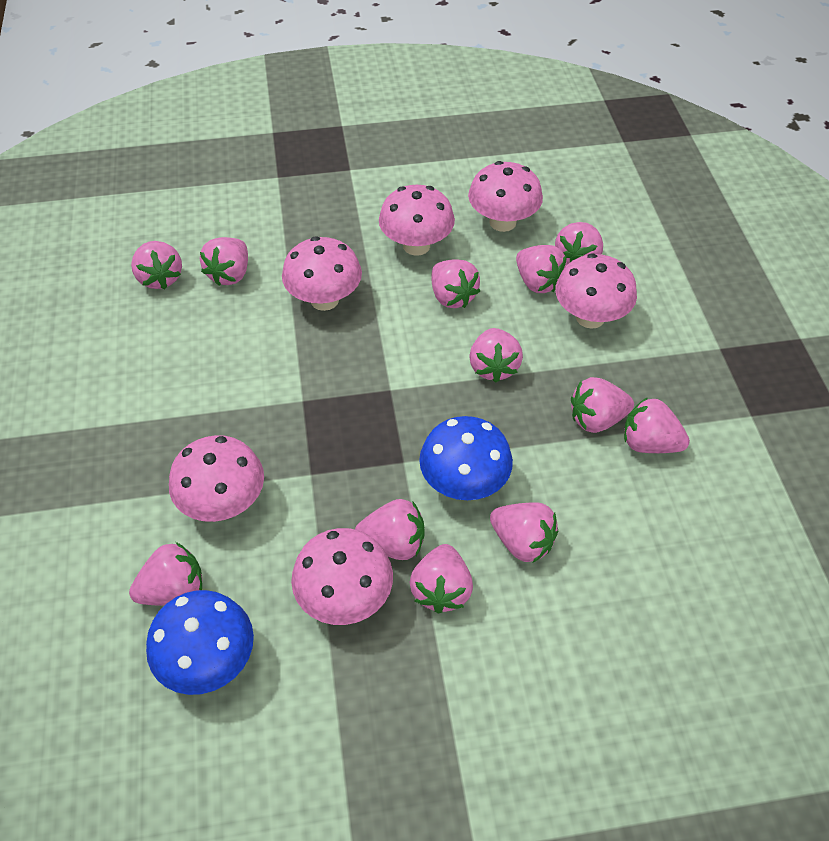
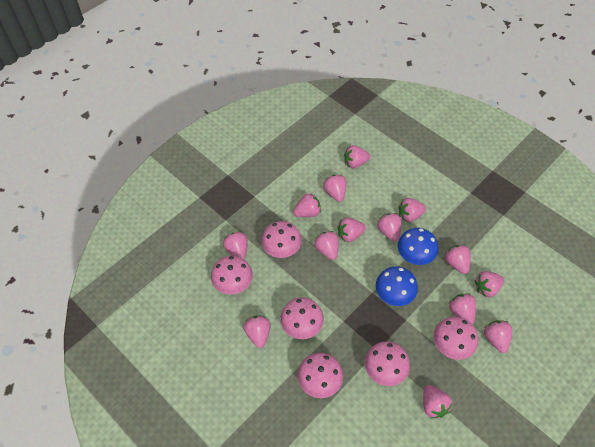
pink strawberry: 12 -> 14

